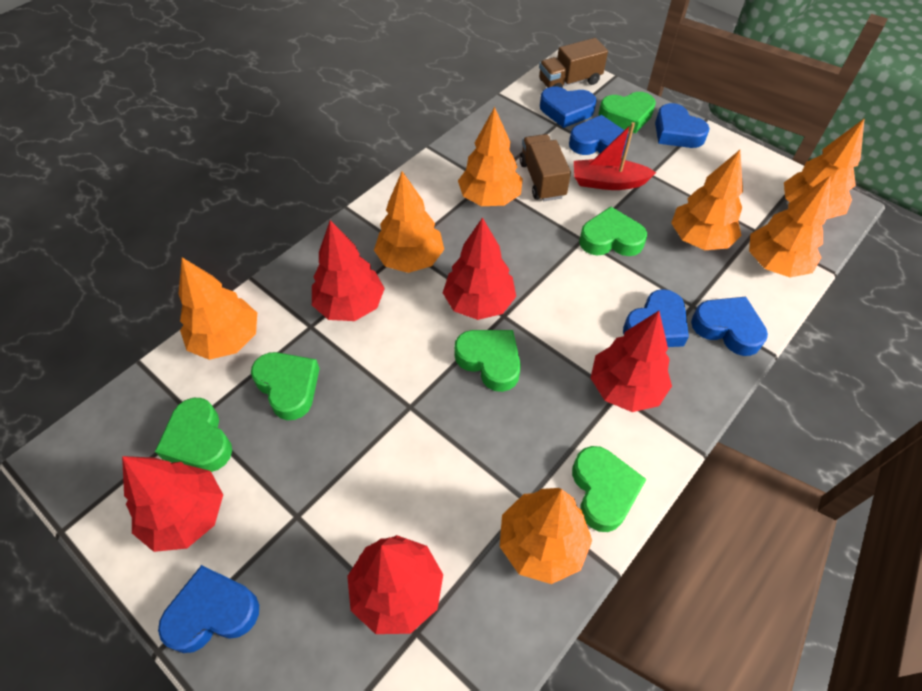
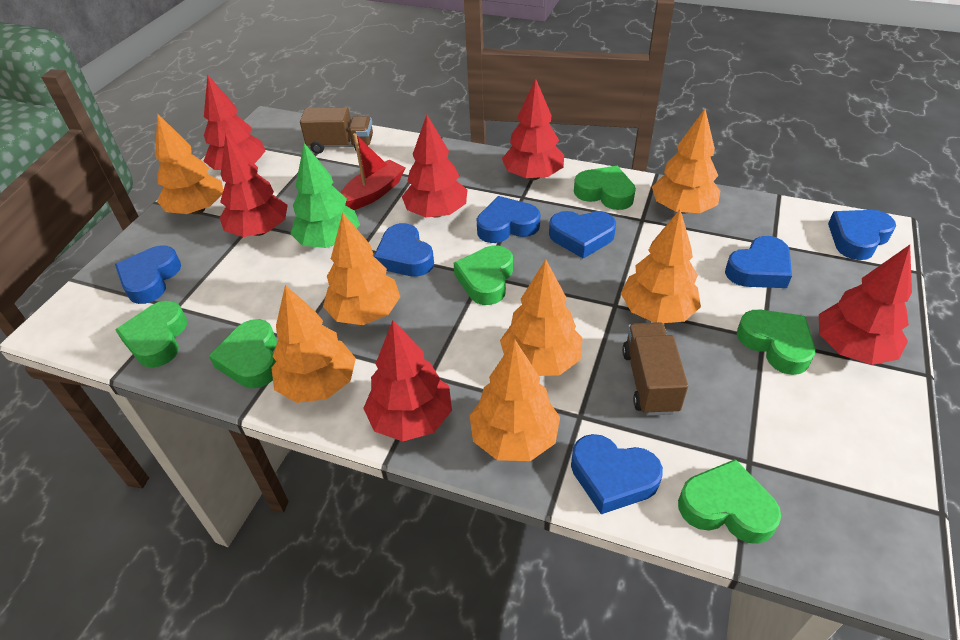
blue heart: 6 -> 7
green tree: 0 -> 1
red tree: 5 -> 6

